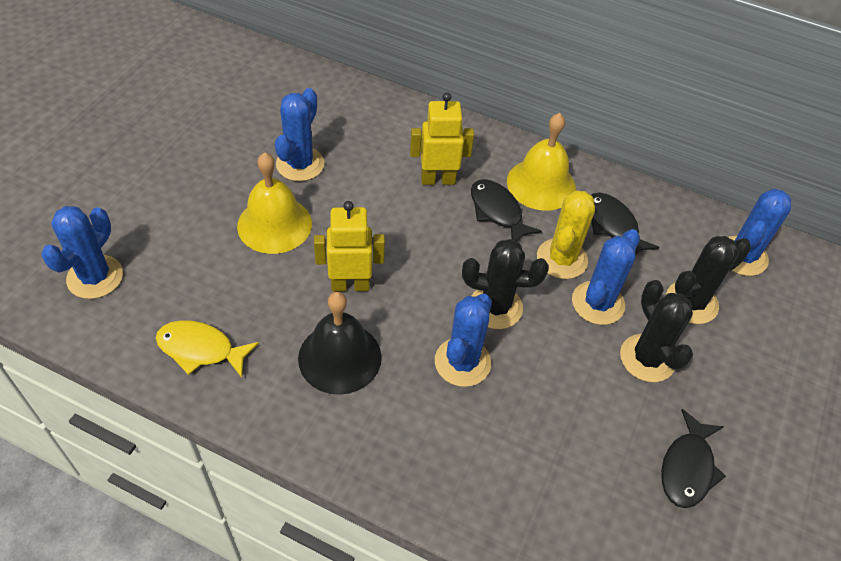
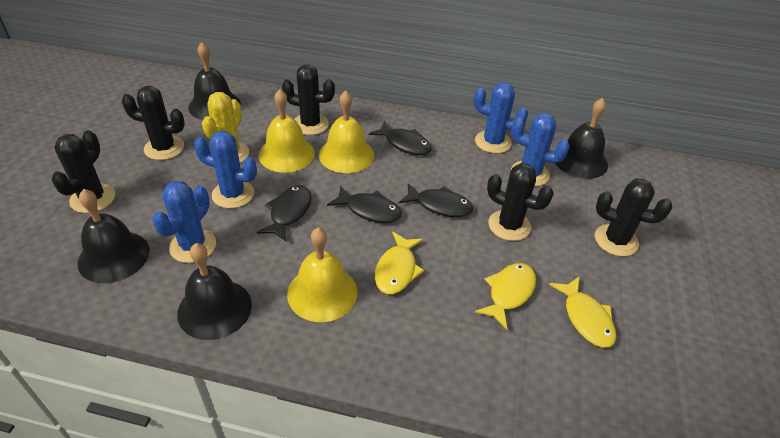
black bell: 1 -> 4
black cactus: 3 -> 5
black fish: 3 -> 4
blue cactus: 5 -> 4
yellow bell: 2 -> 3
yellow fish: 1 -> 3
yellow robot: 2 -> 0

